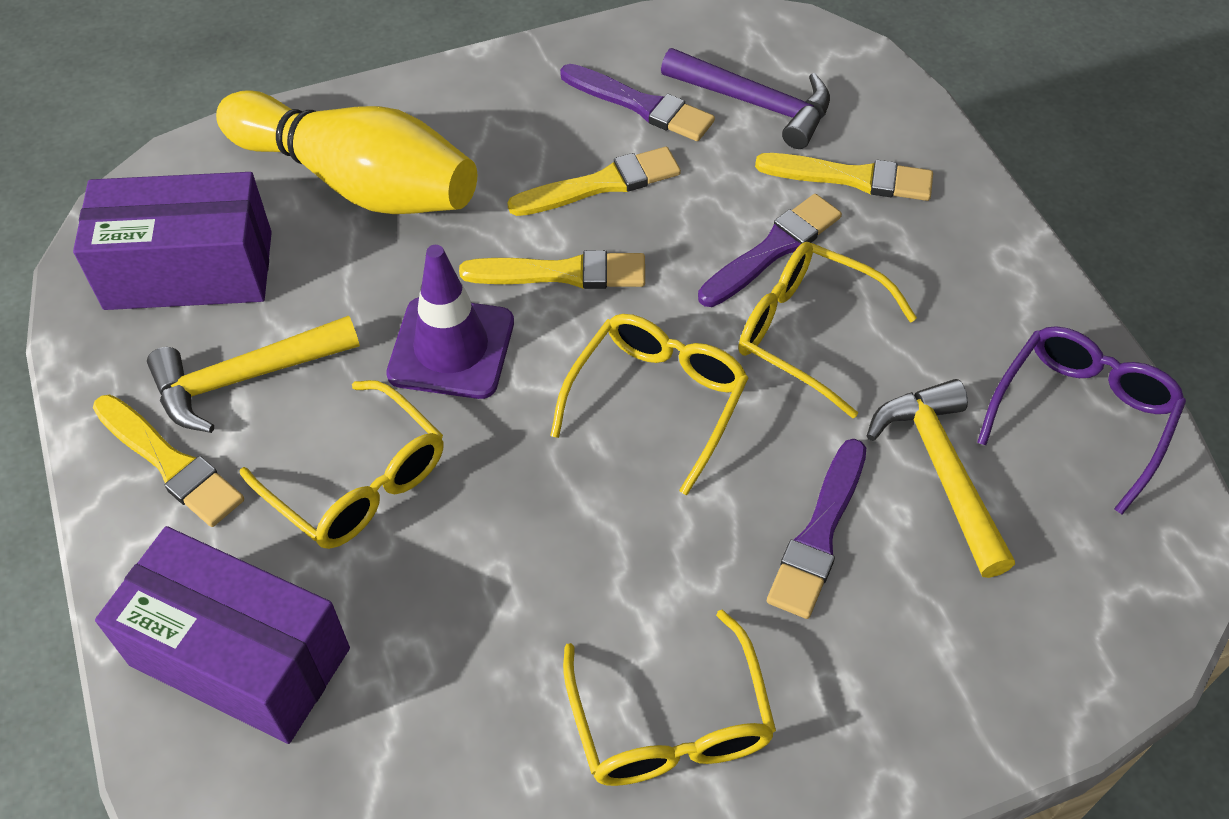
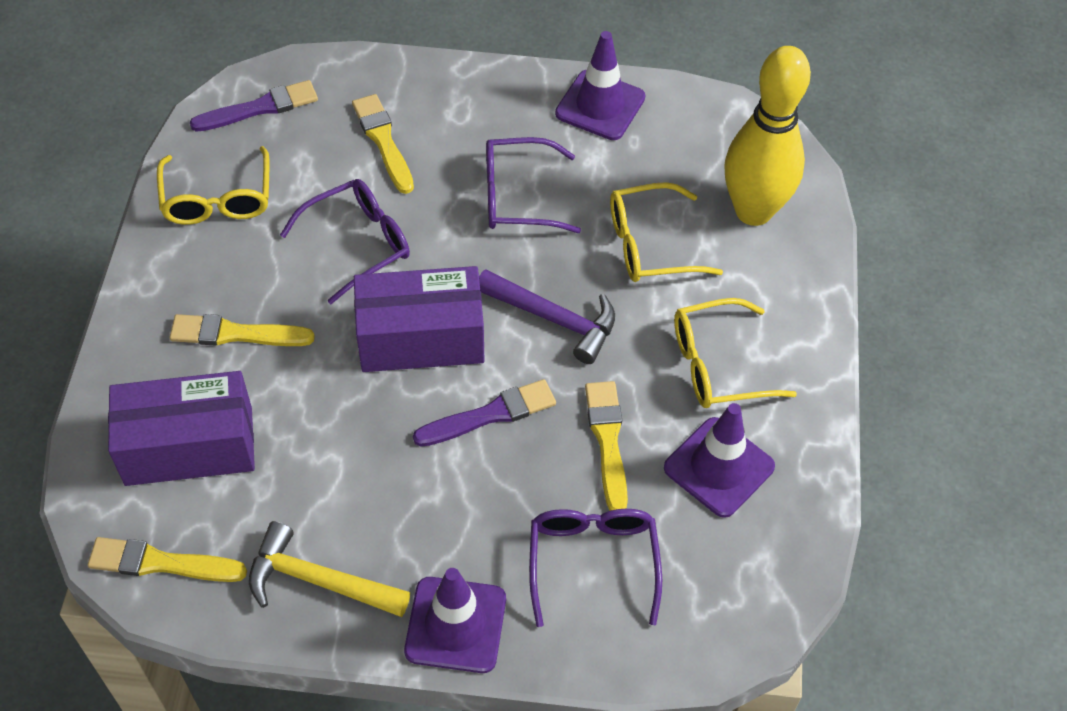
purple brush: 3 -> 2
purple glasses: 1 -> 3
purple traffic cone: 1 -> 3
yellow glasses: 4 -> 3
yellow hammer: 2 -> 1

